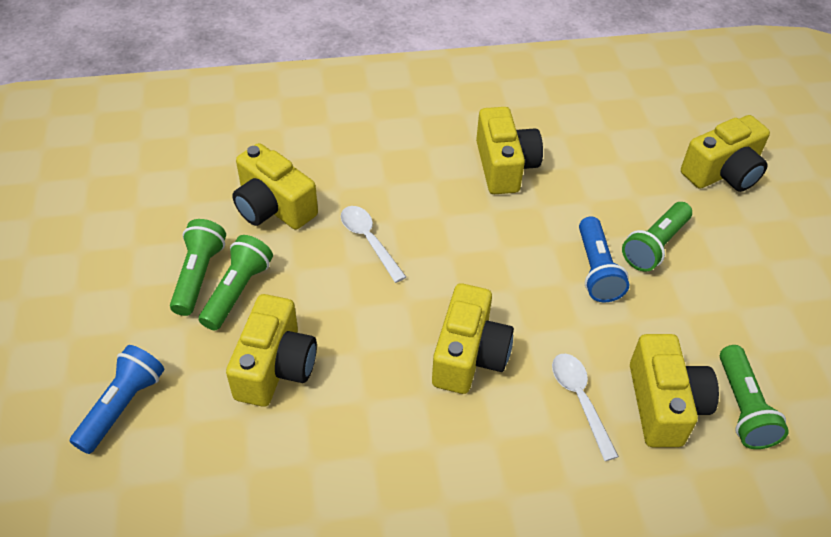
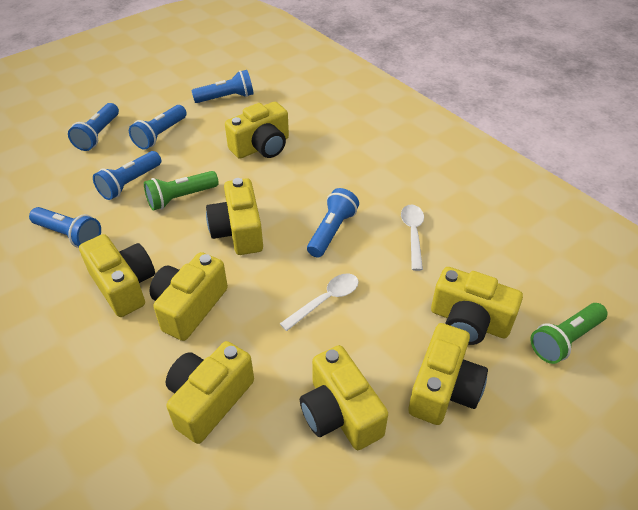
blue flashlight: 2 -> 6
green flashlight: 4 -> 2
yellow camera: 6 -> 8

